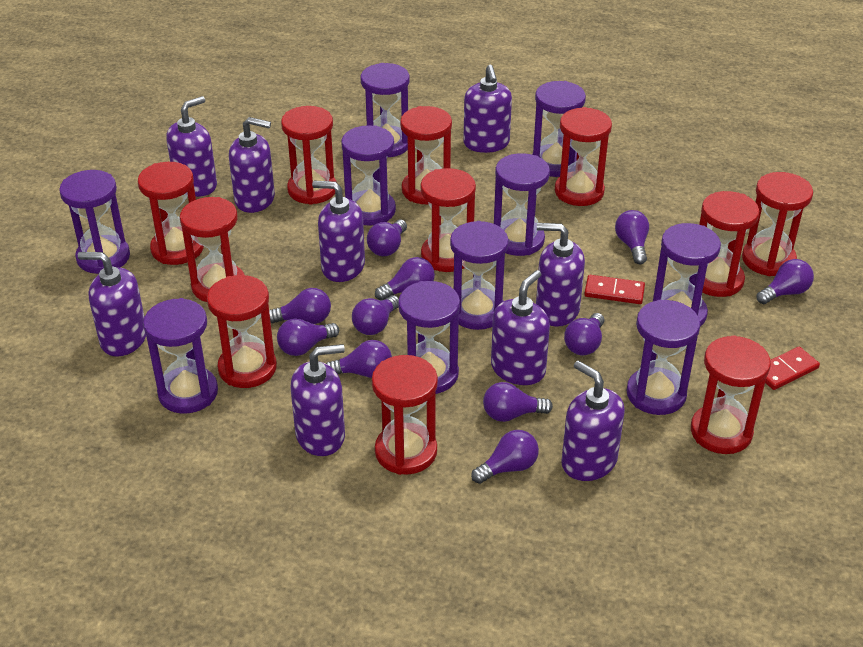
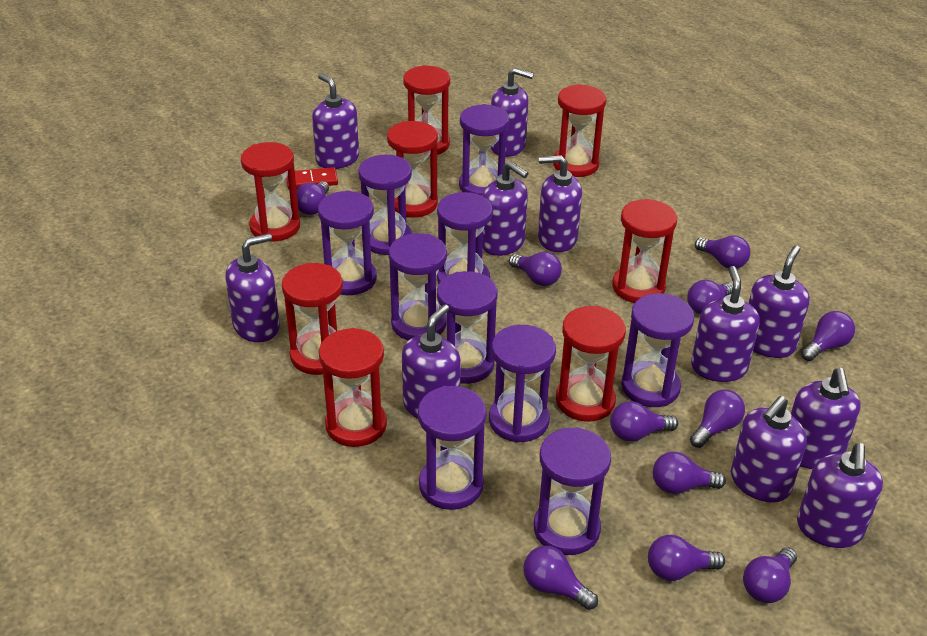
purple soap dispenser: 9 -> 11
red domino: 2 -> 1
red hourglass: 11 -> 8

